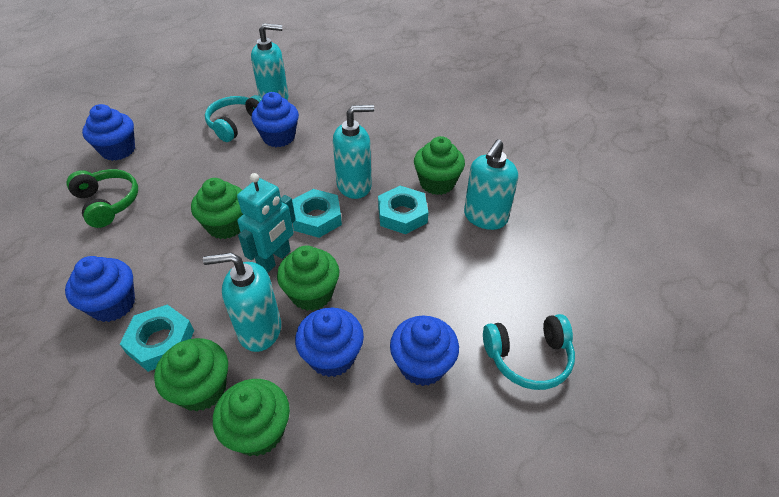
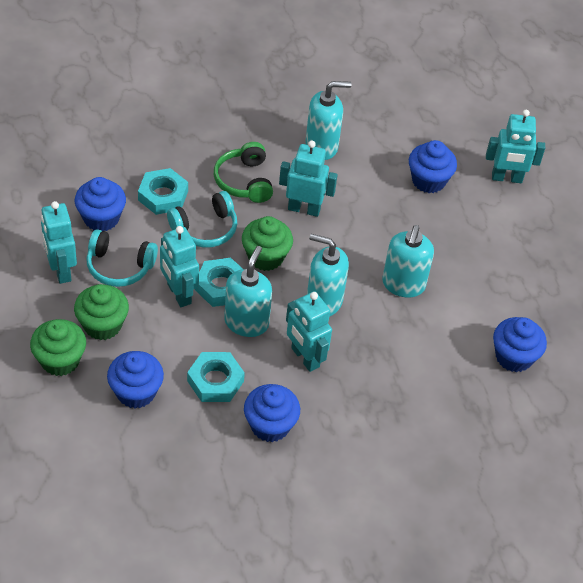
green cupcake: 5 -> 3
turquoise robot: 1 -> 5

